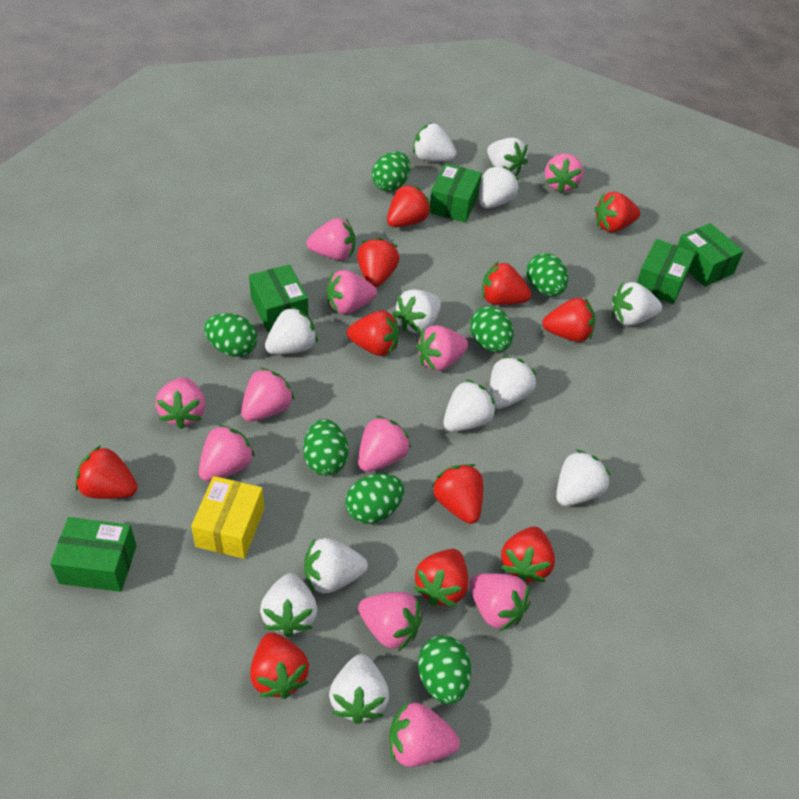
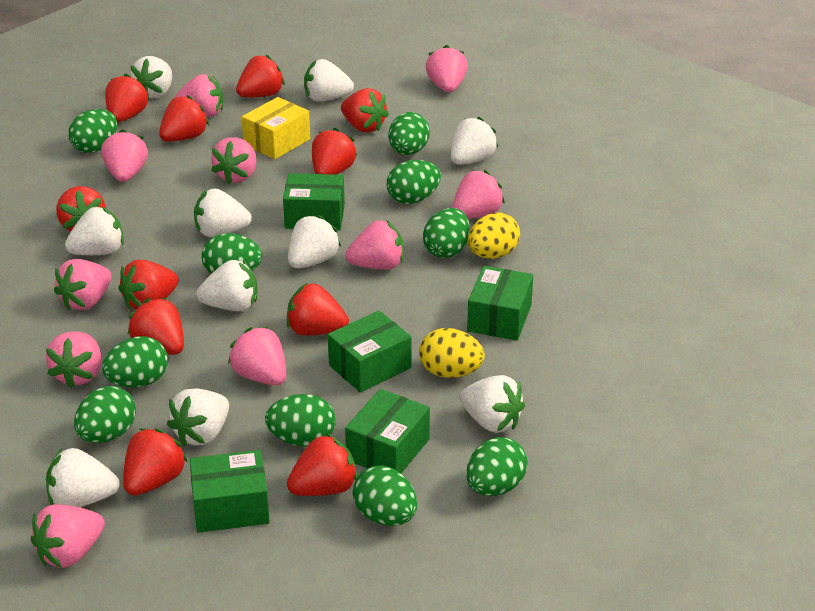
green egg: 7 -> 10
pink strawberry: 11 -> 10
white strawberry: 12 -> 10
yellow egg: 0 -> 2

